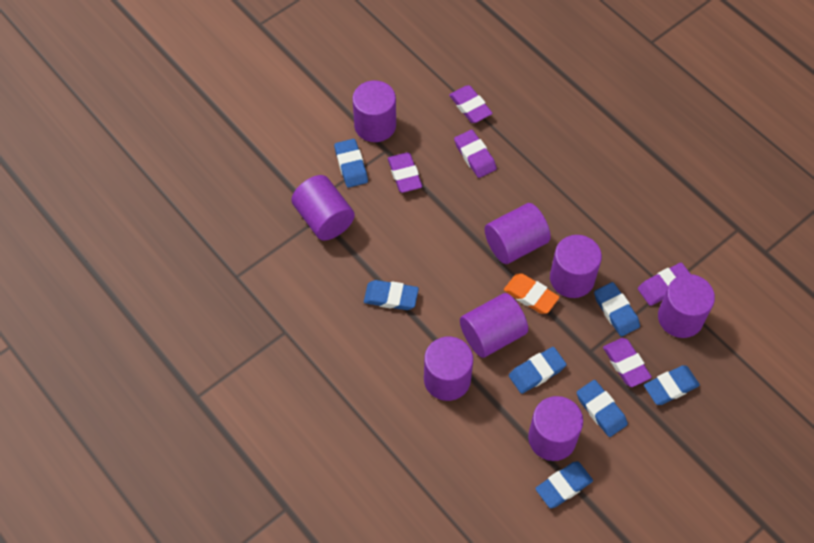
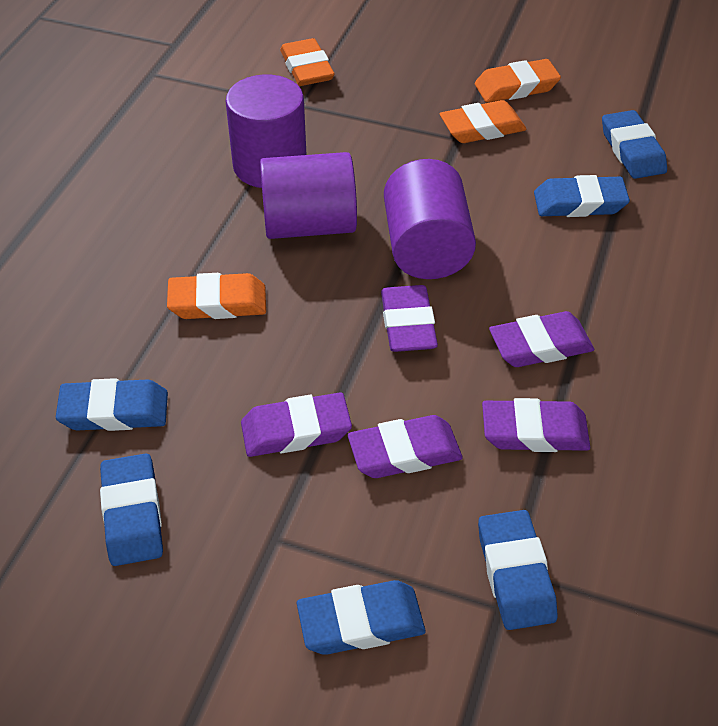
blue eraser: 7 -> 6
orange eraser: 1 -> 4
purple cylinder: 8 -> 3

